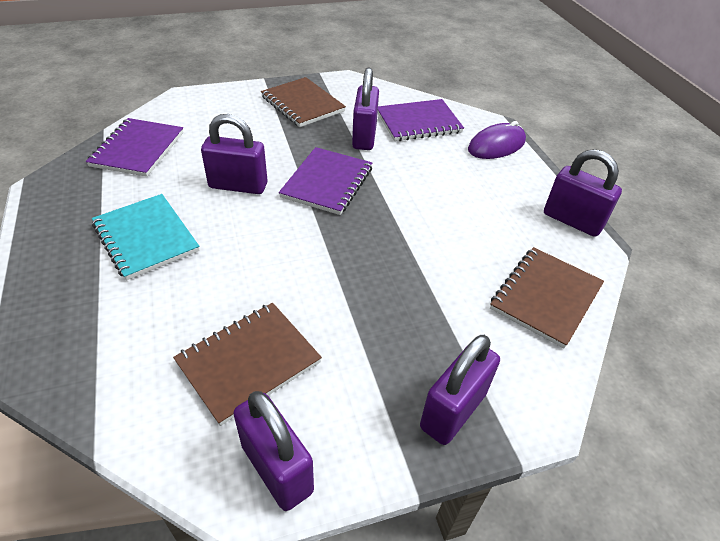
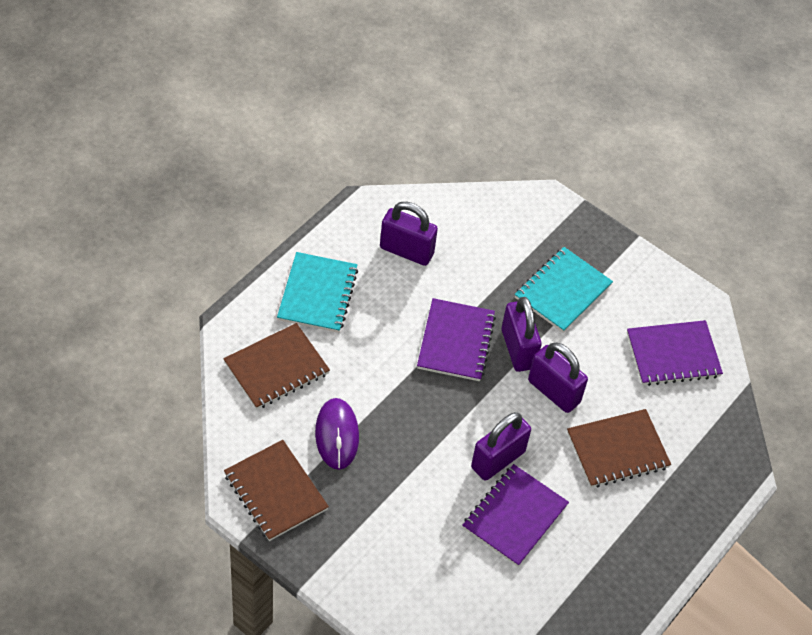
purple padlock: 5 -> 4
turquoise notebook: 1 -> 2

